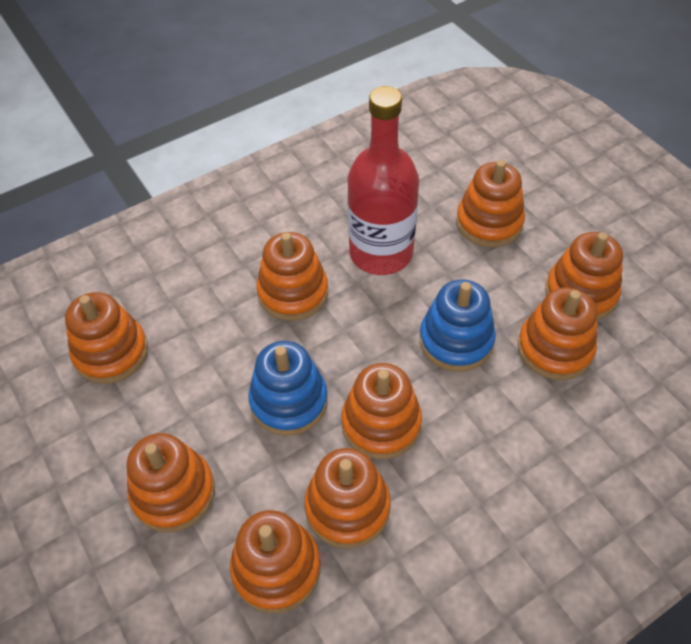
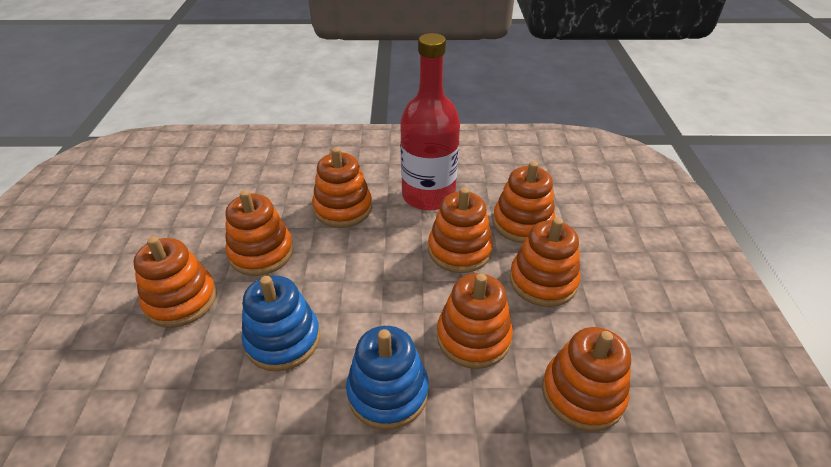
orange stacking toy: 9 -> 8

